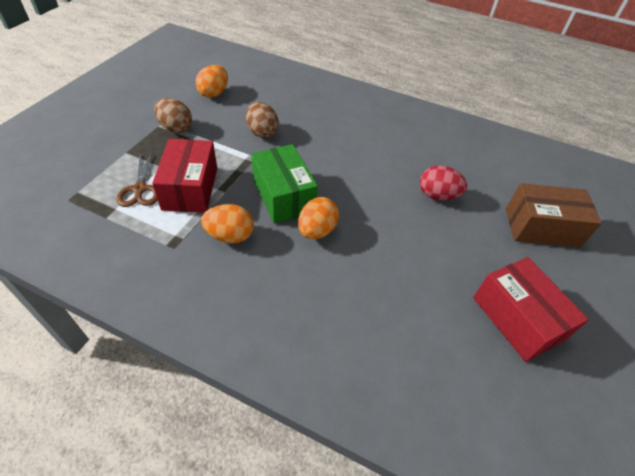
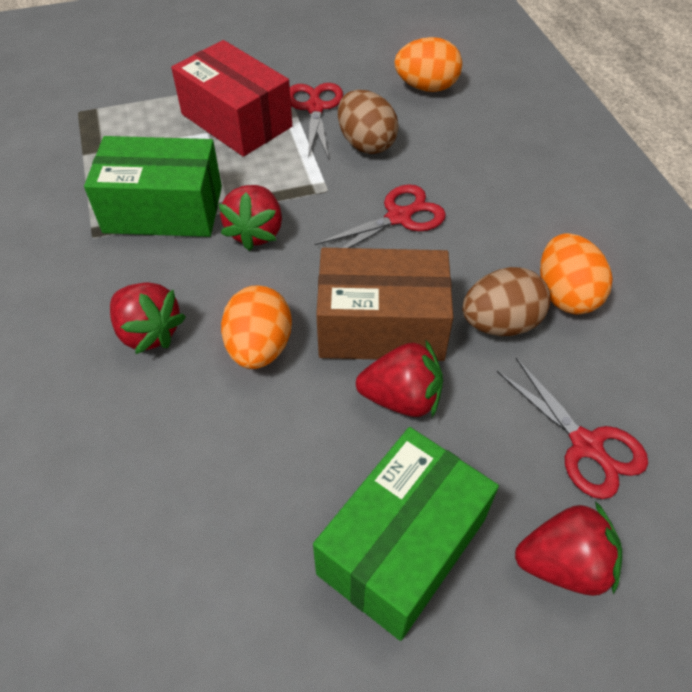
brown scissors: 1 -> 0
green box: 1 -> 2
red box: 2 -> 1
red egg: 1 -> 0
red scissors: 0 -> 3
red strawberry: 0 -> 4

